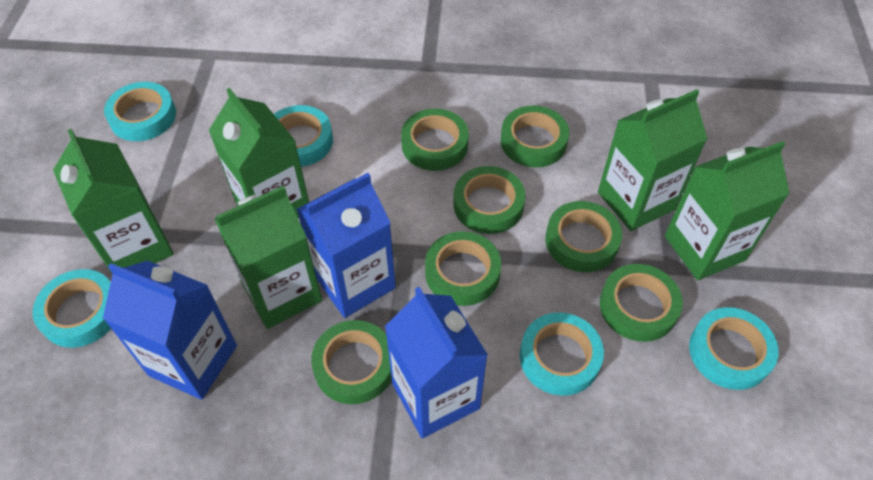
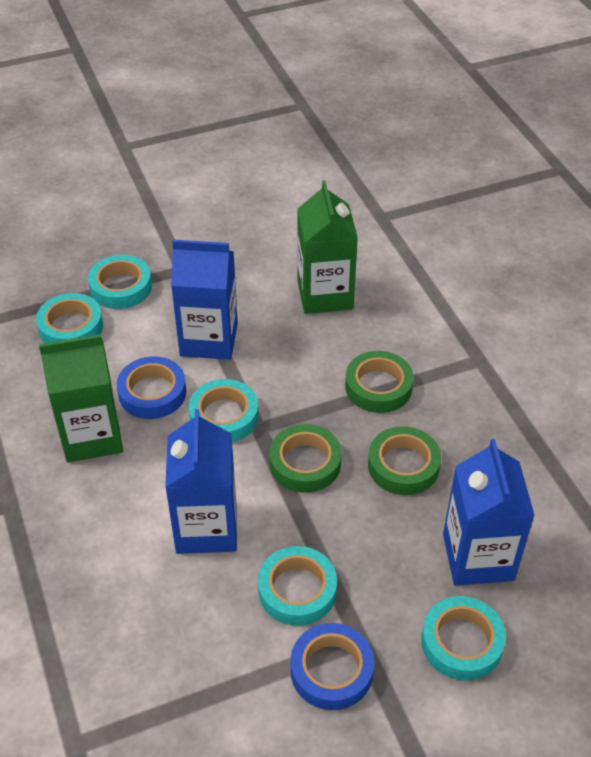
blue tape: 0 -> 2
green carton: 5 -> 2
green tape: 7 -> 3

